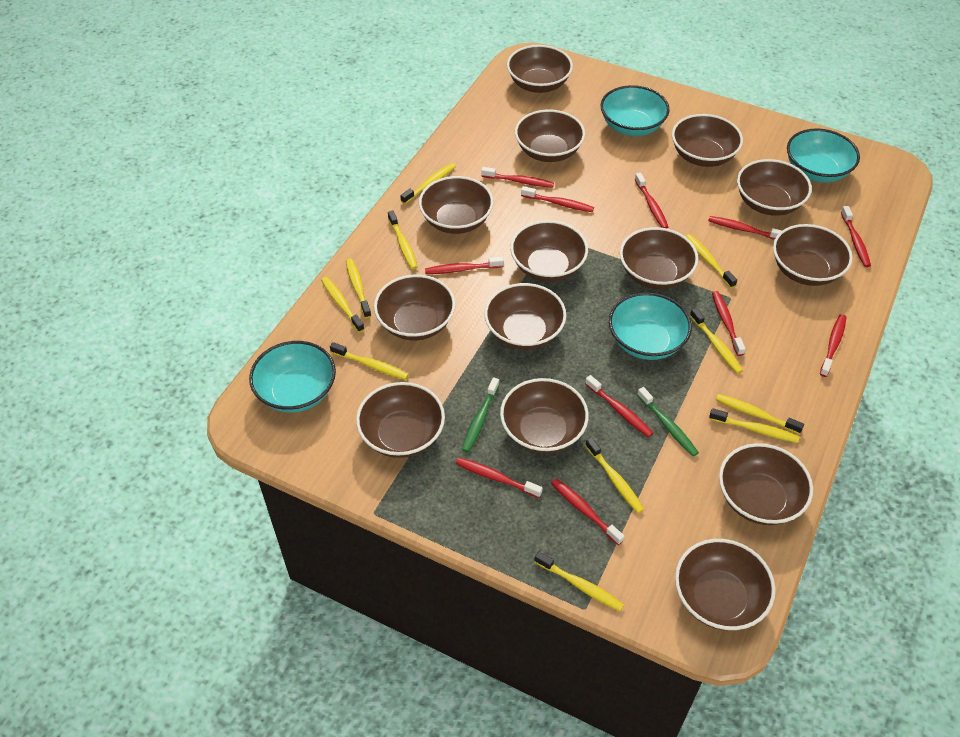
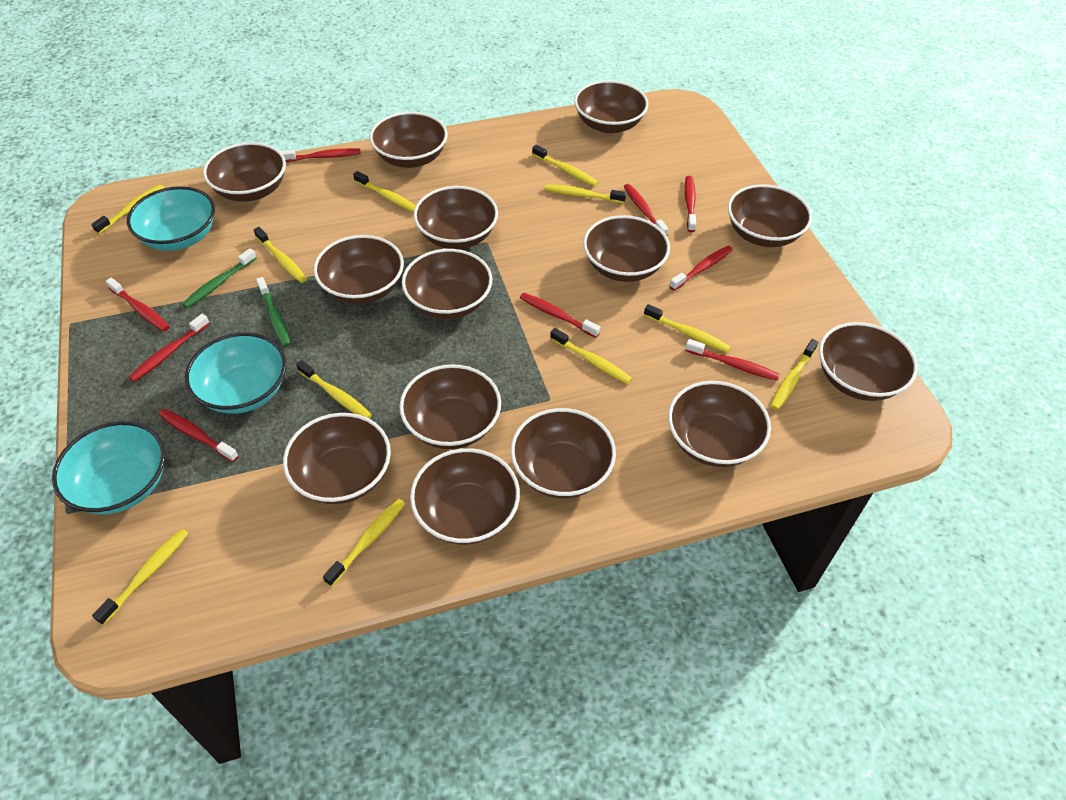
red toothbrush: 11 -> 9
turquoise bowl: 4 -> 3

